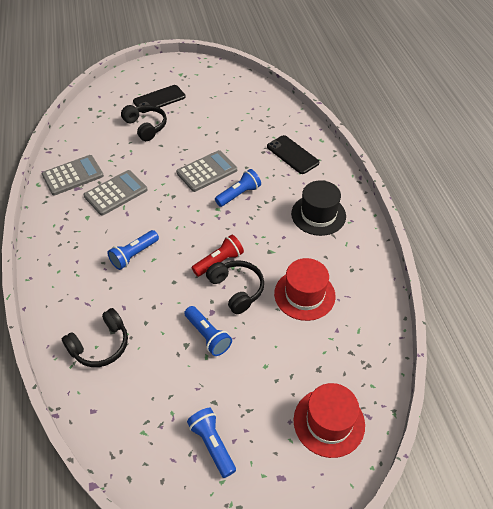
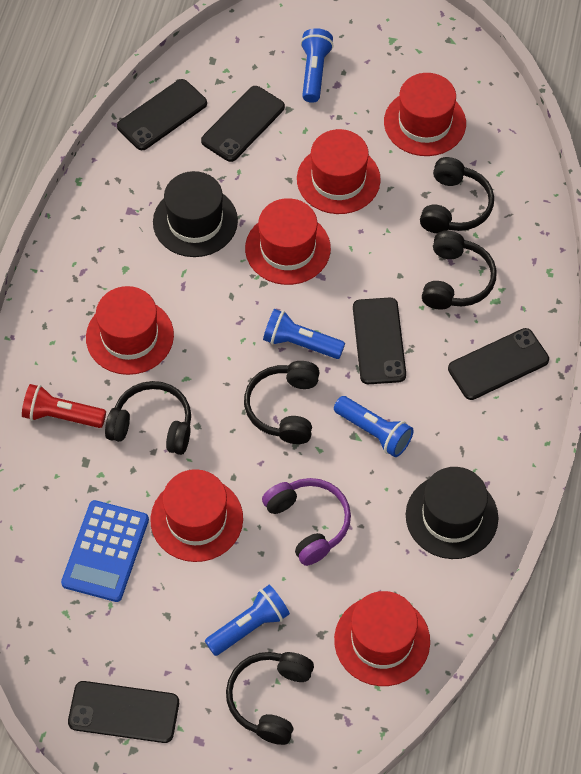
black hat: 1 -> 2
black headphones: 3 -> 5
black phone: 2 -> 5
blue calculator: 0 -> 1
grey calculator: 3 -> 0
purple headphones: 0 -> 1
red hat: 2 -> 6

